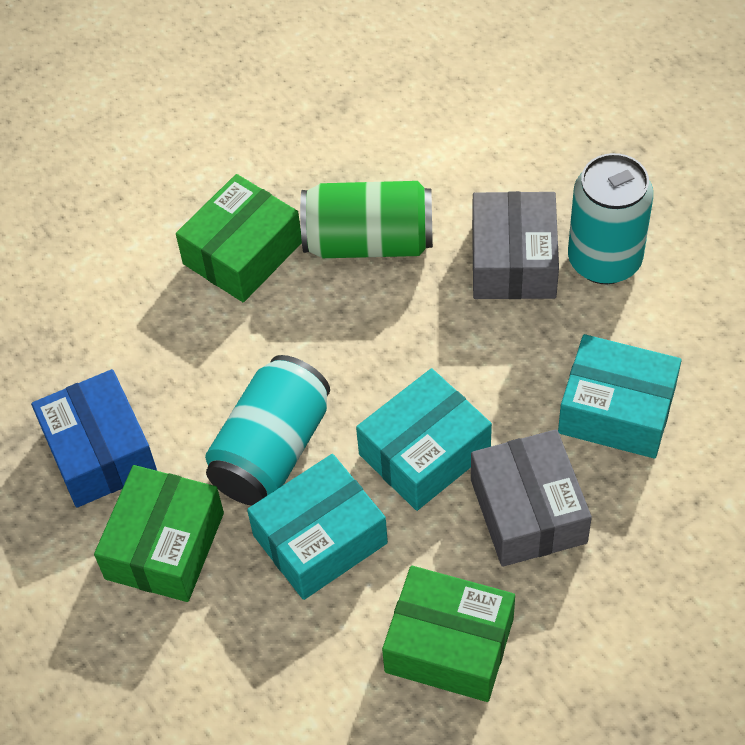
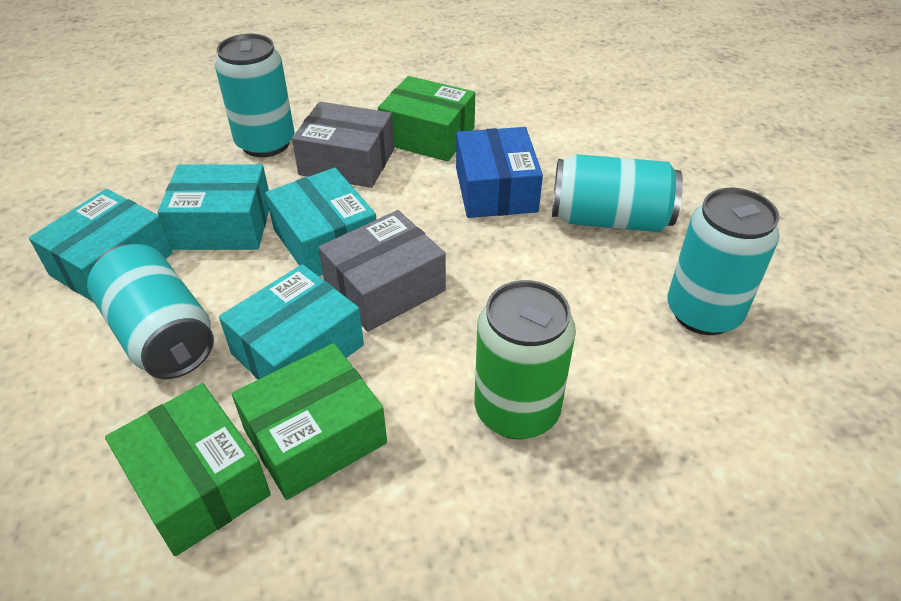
turquoise box: 3 -> 4
turquoise can: 2 -> 4

